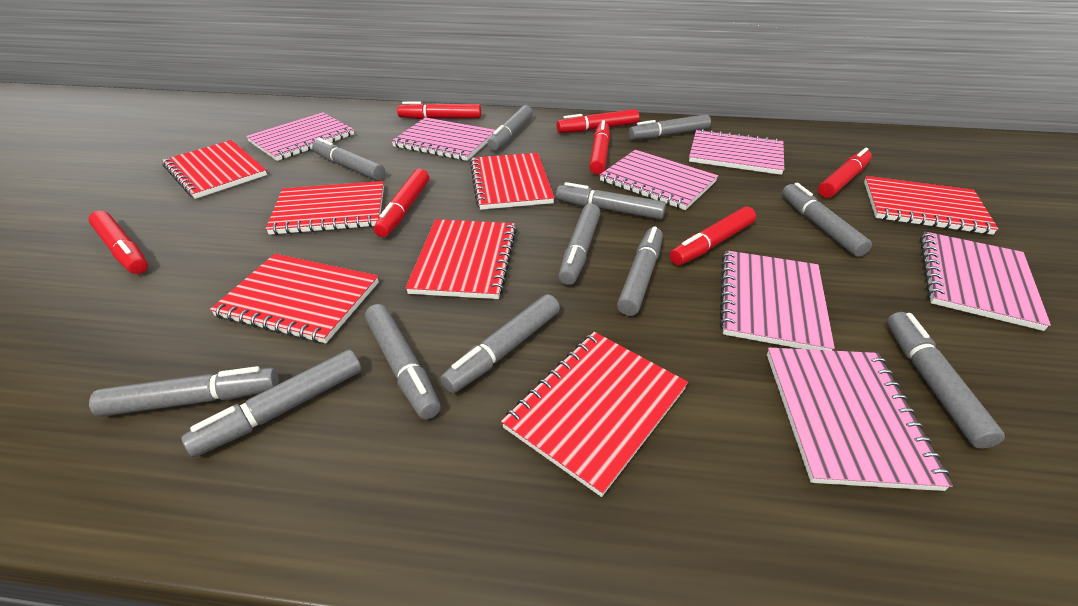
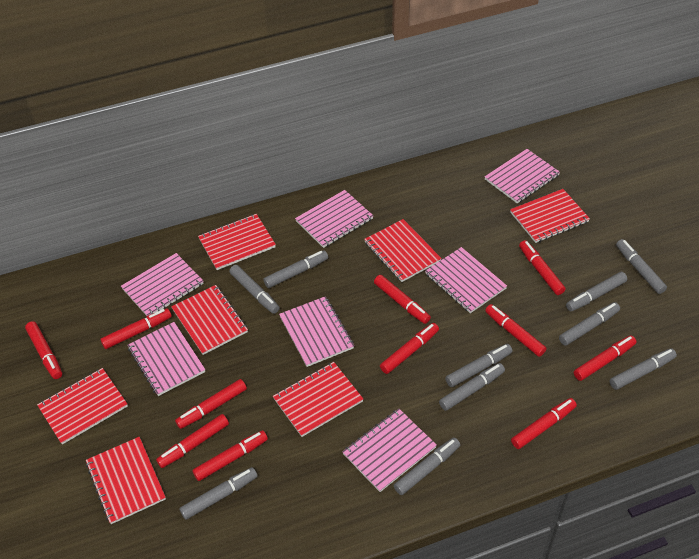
grey marker: 12 -> 10
red marker: 7 -> 11

